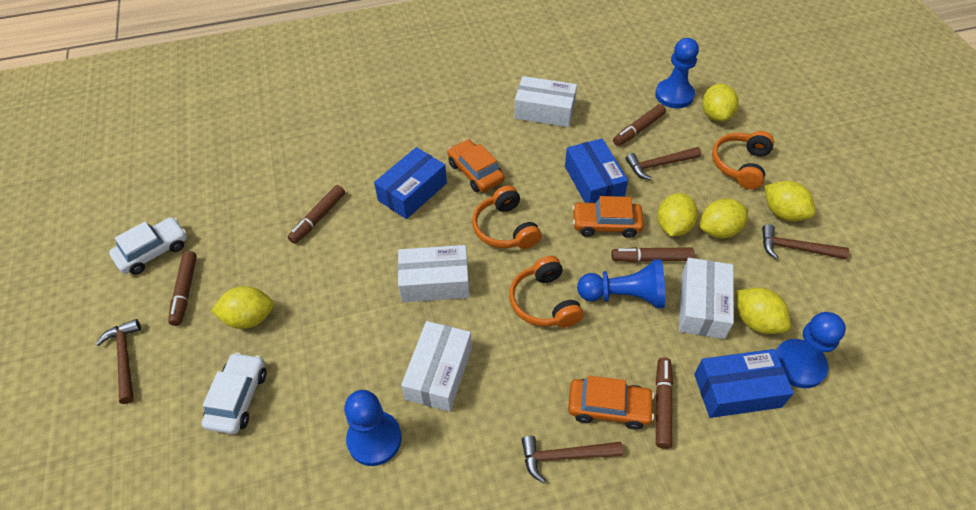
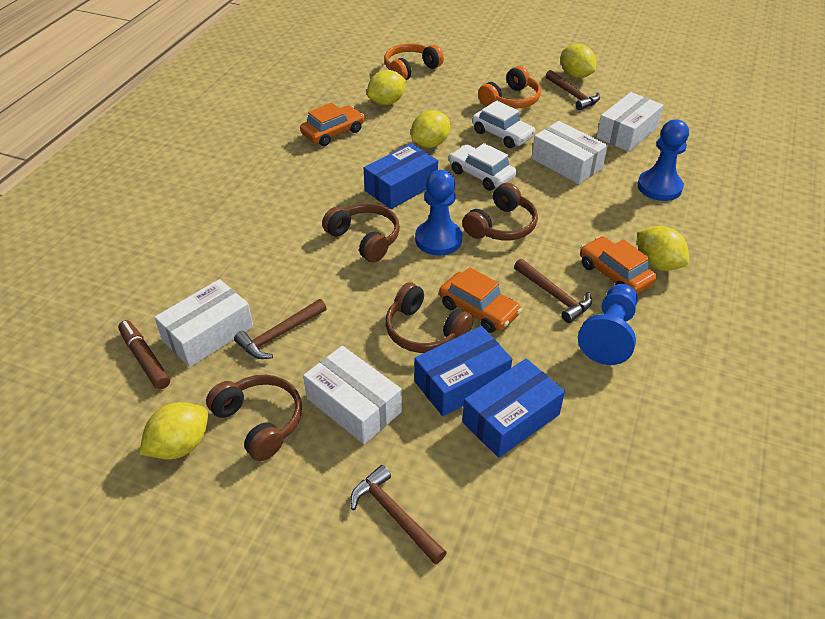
blue pawn: 4 -> 3
brown headphones: 0 -> 4
brown marker: 5 -> 1
orange headphones: 3 -> 2
yellow lemon: 6 -> 5

